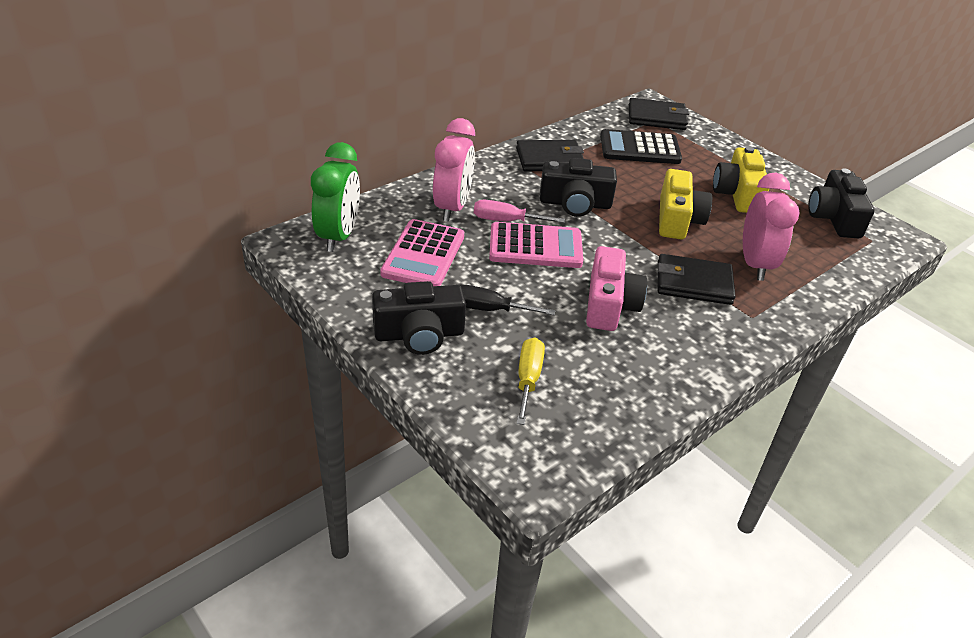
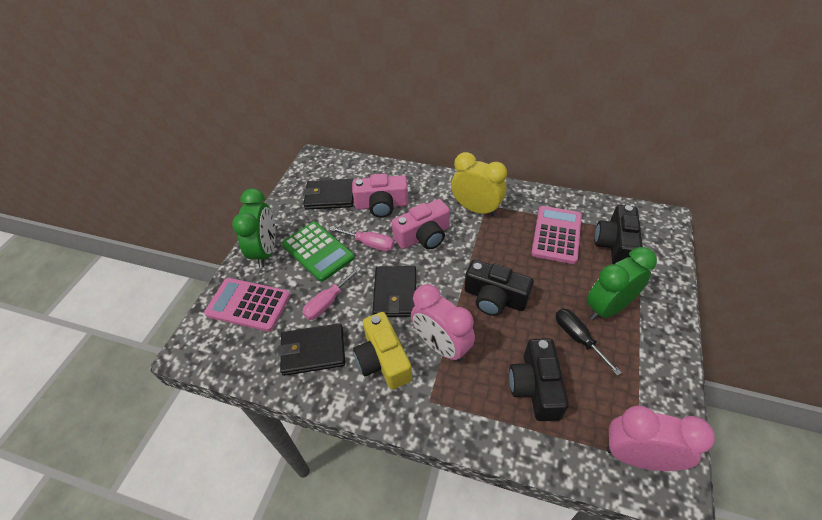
black calculator: 1 -> 0
green calculator: 0 -> 1
green clock: 1 -> 2
pink camera: 1 -> 2
pink screwdriver: 1 -> 2
yellow camera: 2 -> 1
yellow clock: 0 -> 1
yellow screwdriver: 1 -> 0

